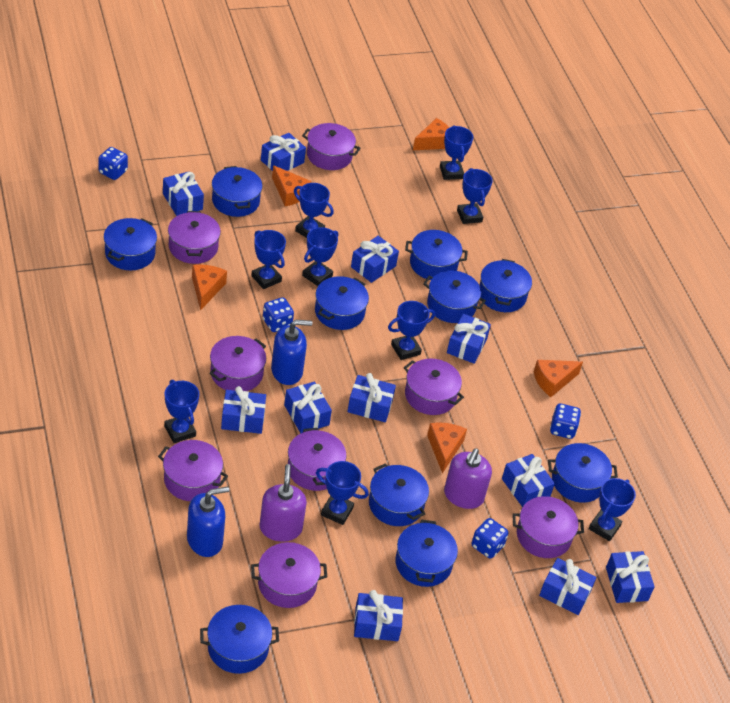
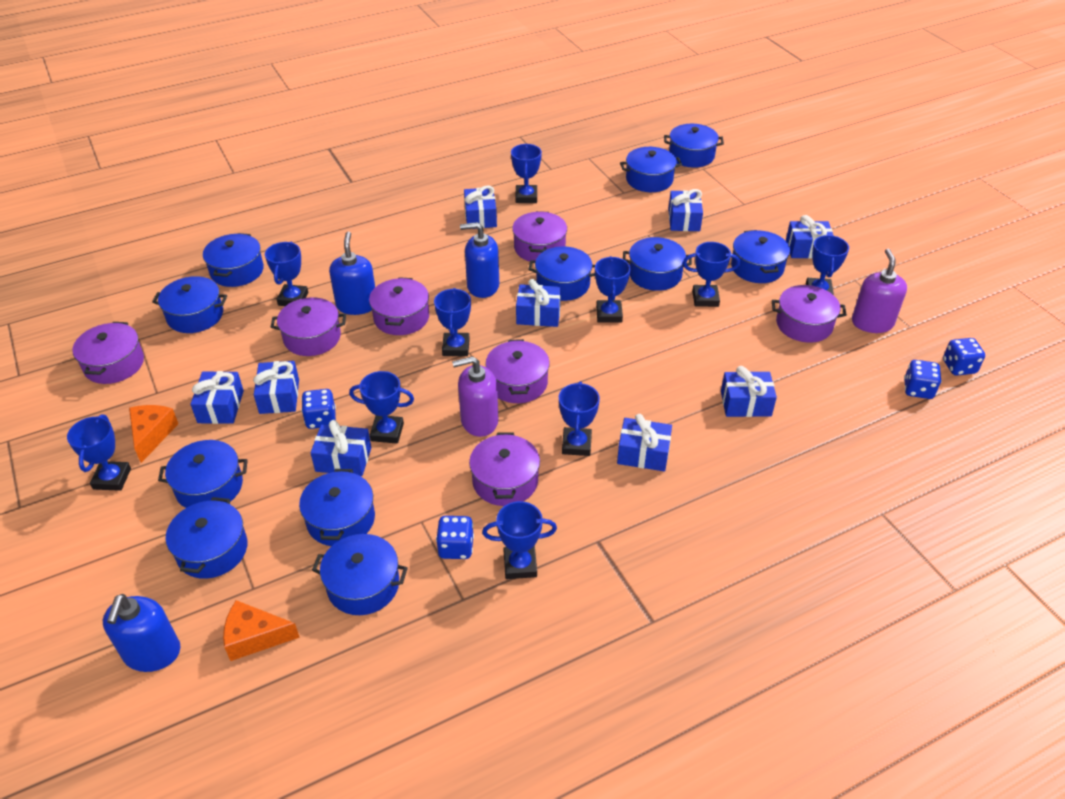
blue gift: 11 -> 9
blue pot: 10 -> 11
blue soap dispenser: 2 -> 3
blue trophy: 9 -> 10
orange cheese: 5 -> 2
purple pot: 8 -> 7

